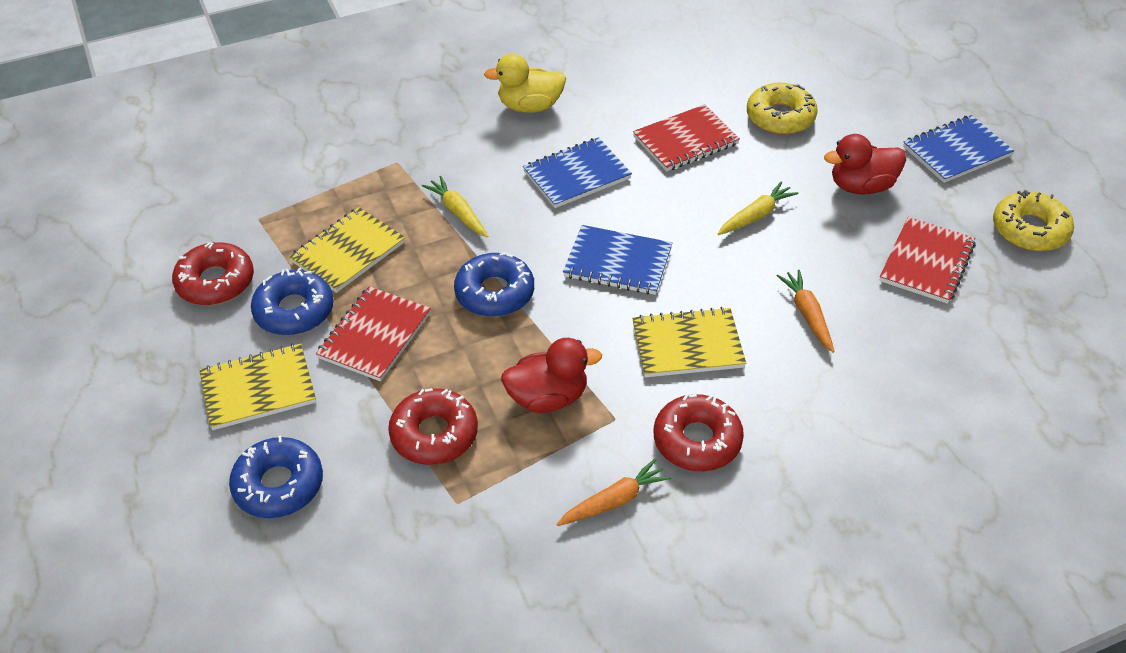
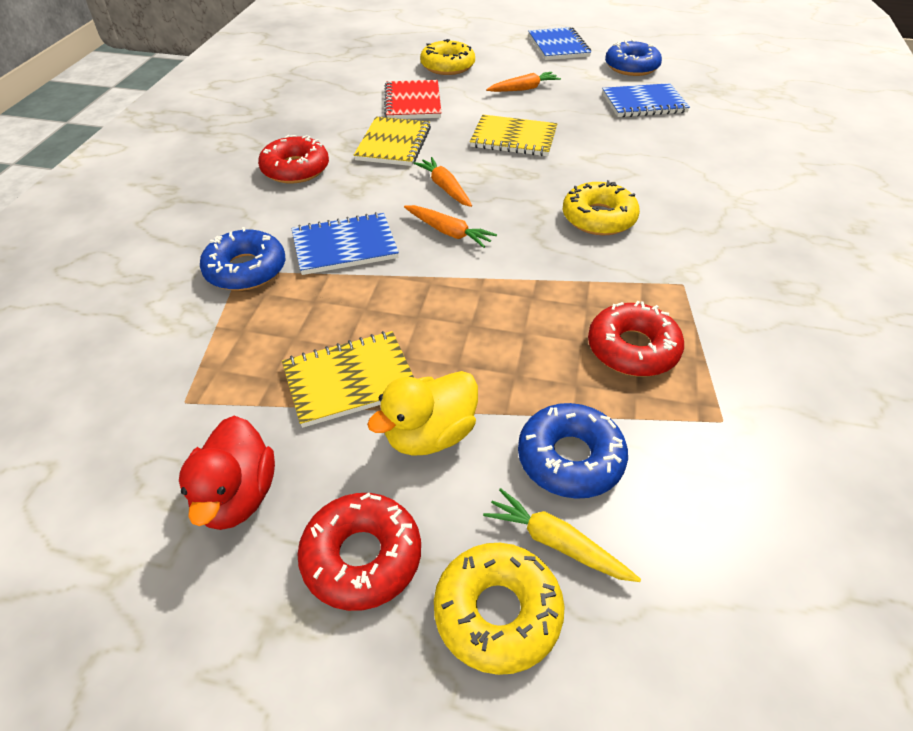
orange carrot: 2 -> 3
red duck: 2 -> 1
red notebook: 3 -> 1
yellow carrot: 2 -> 1
yellow donut: 2 -> 3

